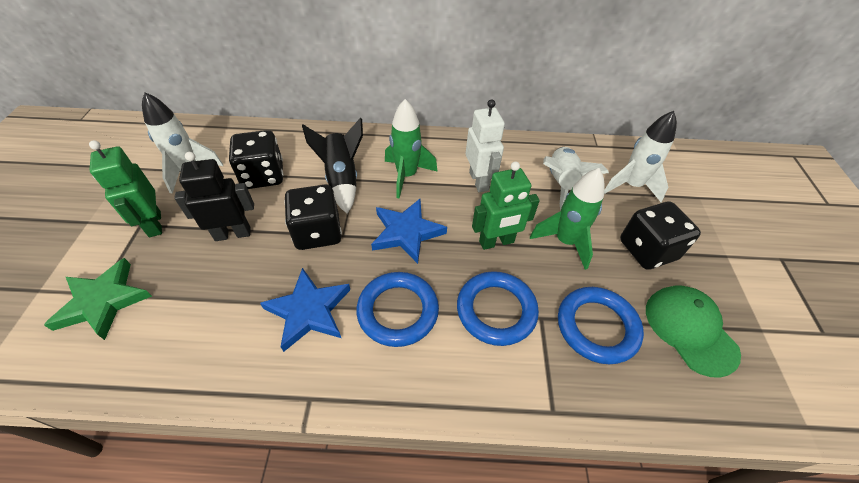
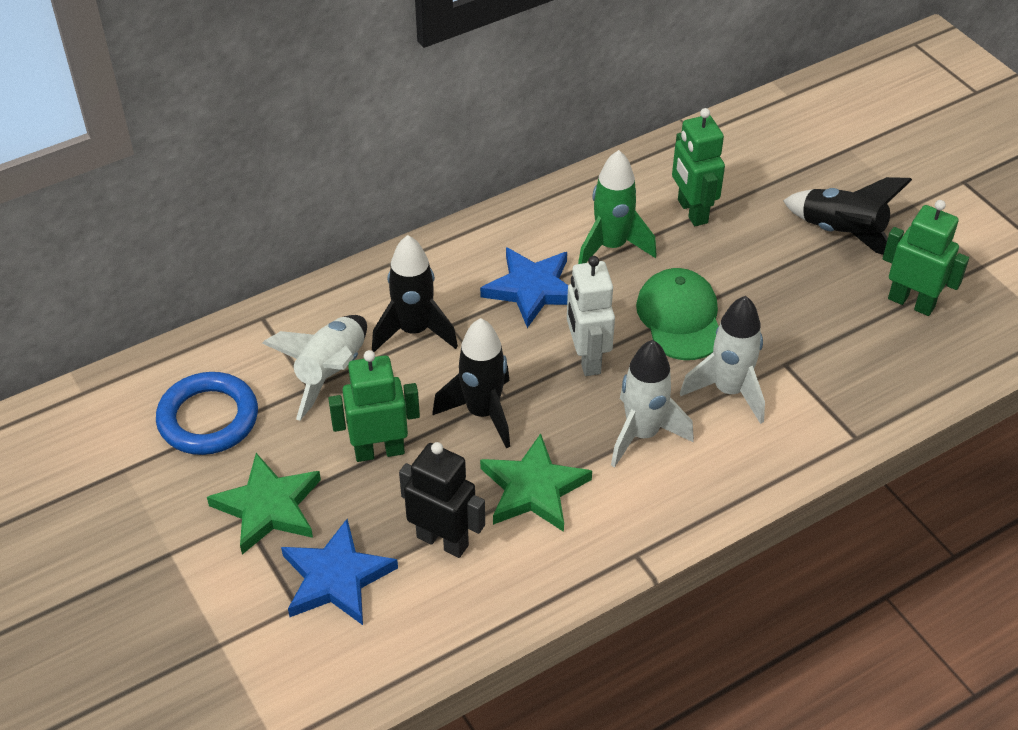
black dice: 3 -> 0
black rocket: 1 -> 3
blue ring: 3 -> 1
green robot: 2 -> 3
green rocket: 2 -> 1
green star: 1 -> 2

